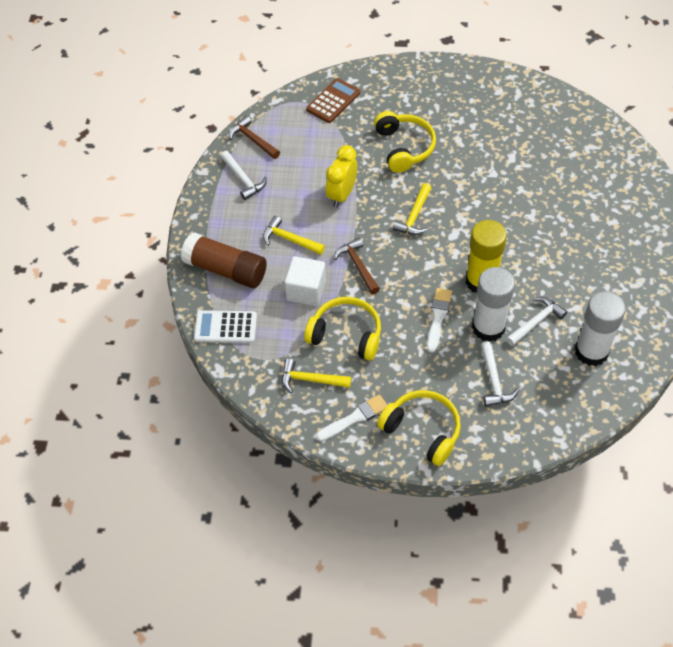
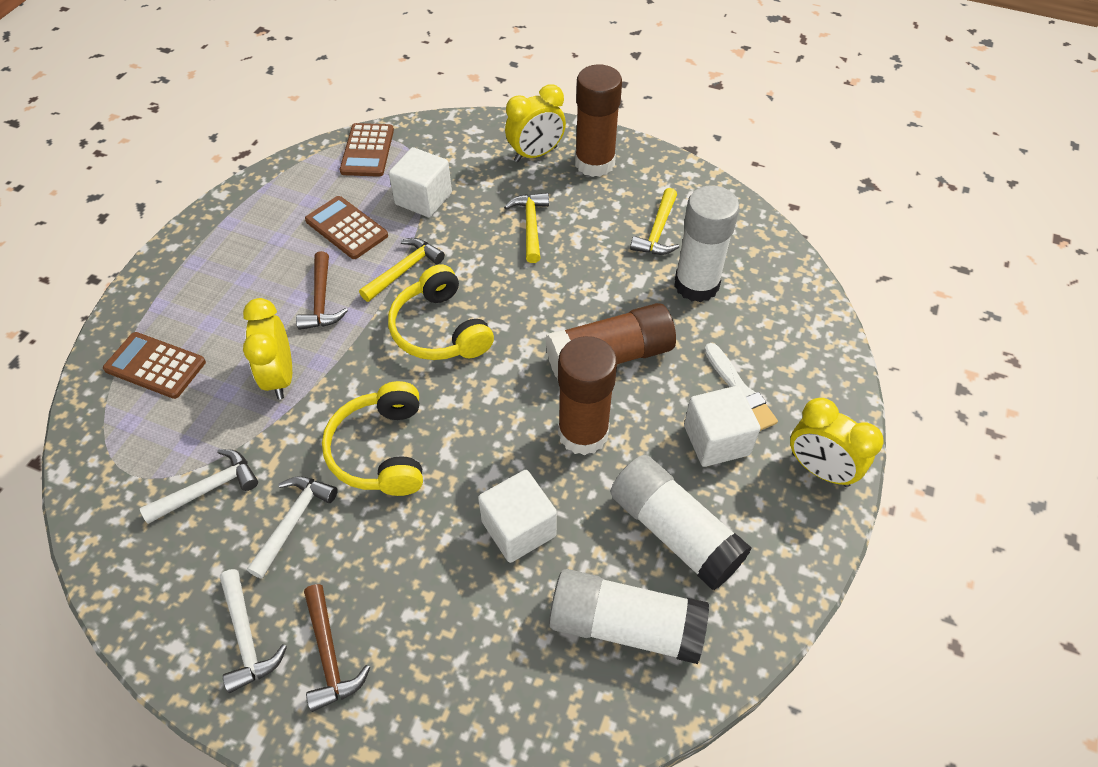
brown calculator: 1 -> 3
brown glue stick: 1 -> 3
white brush: 2 -> 1
white calculator: 1 -> 0
white cube: 1 -> 3
white glue stick: 2 -> 3
yellow clock: 1 -> 3
yellow glue stick: 1 -> 0
yellow headphones: 3 -> 2

